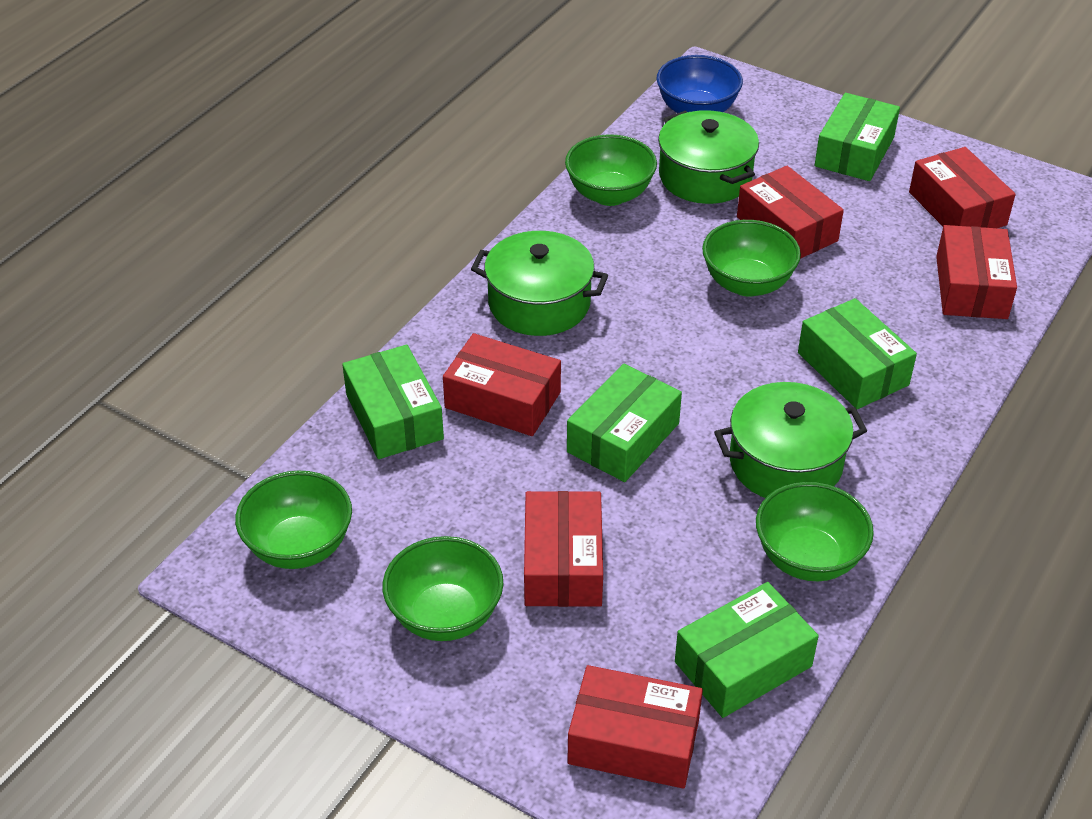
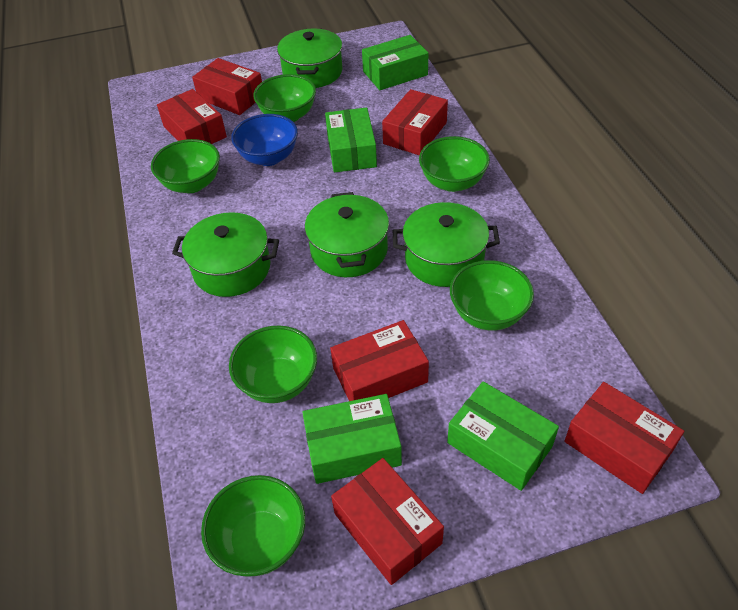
green bowl: 5 -> 6
green box: 5 -> 4
green pot: 3 -> 4

